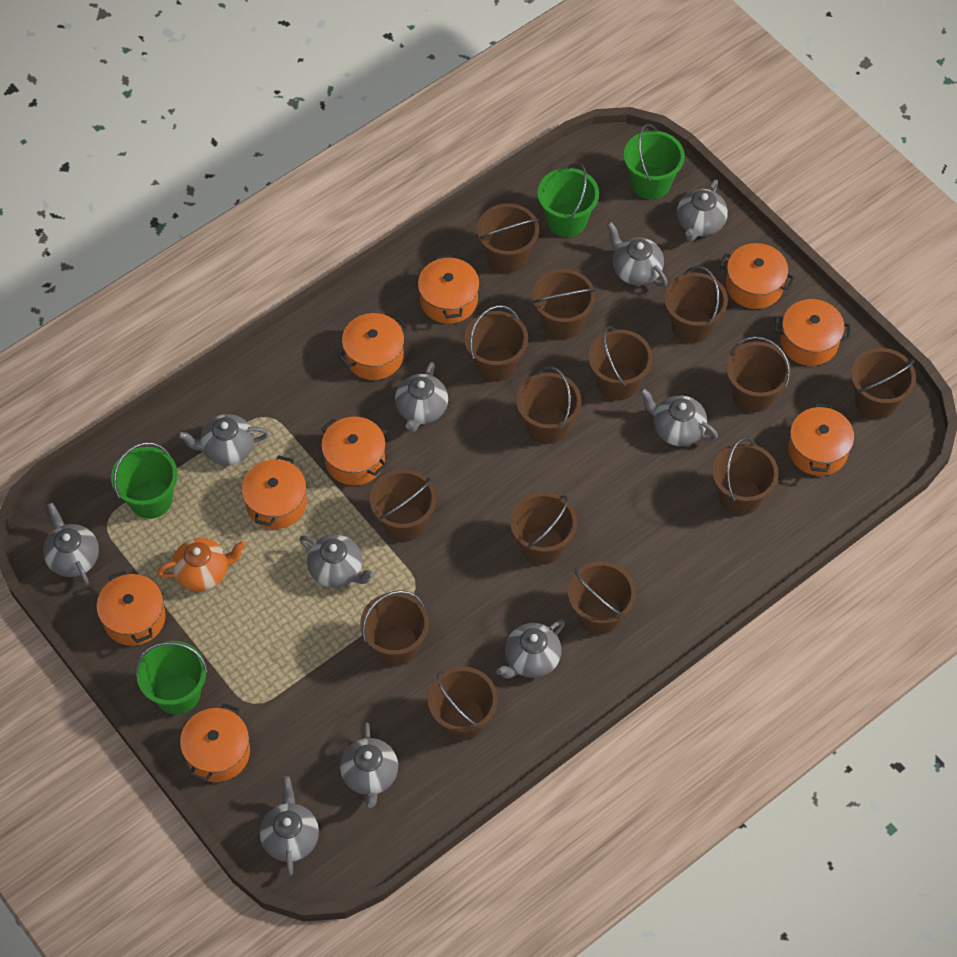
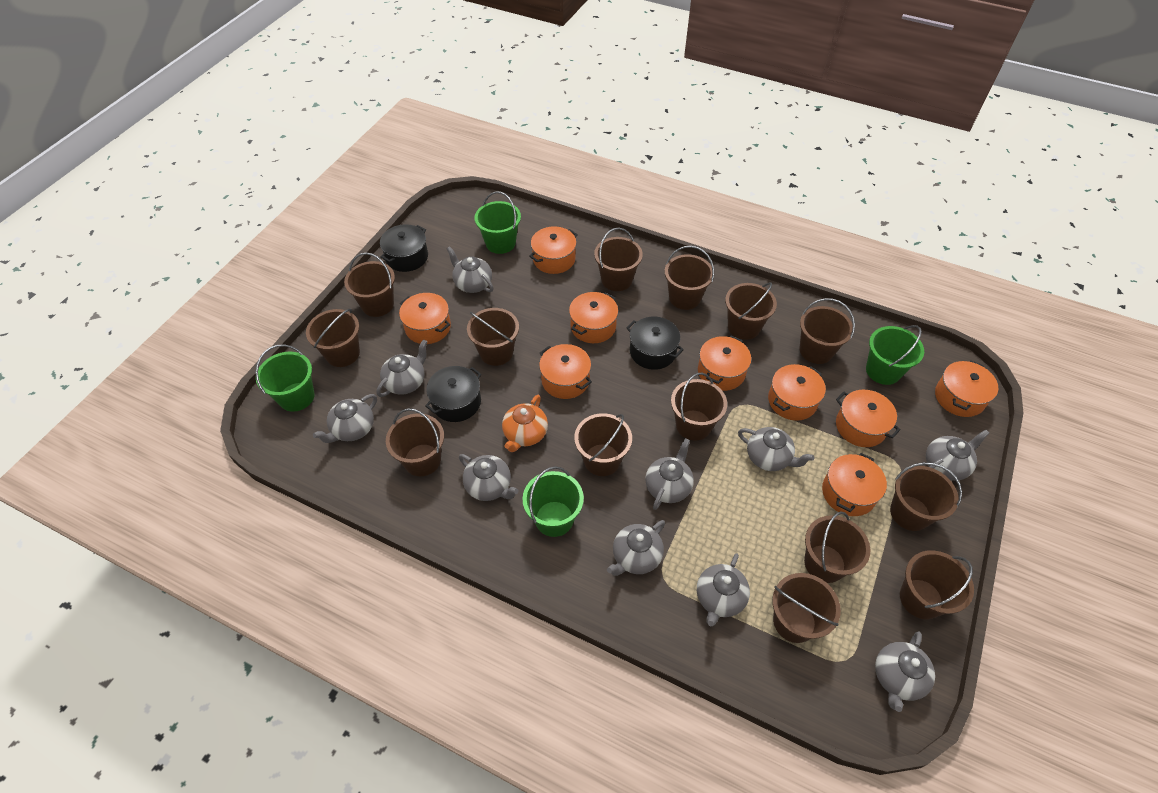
black pot: 0 -> 3

